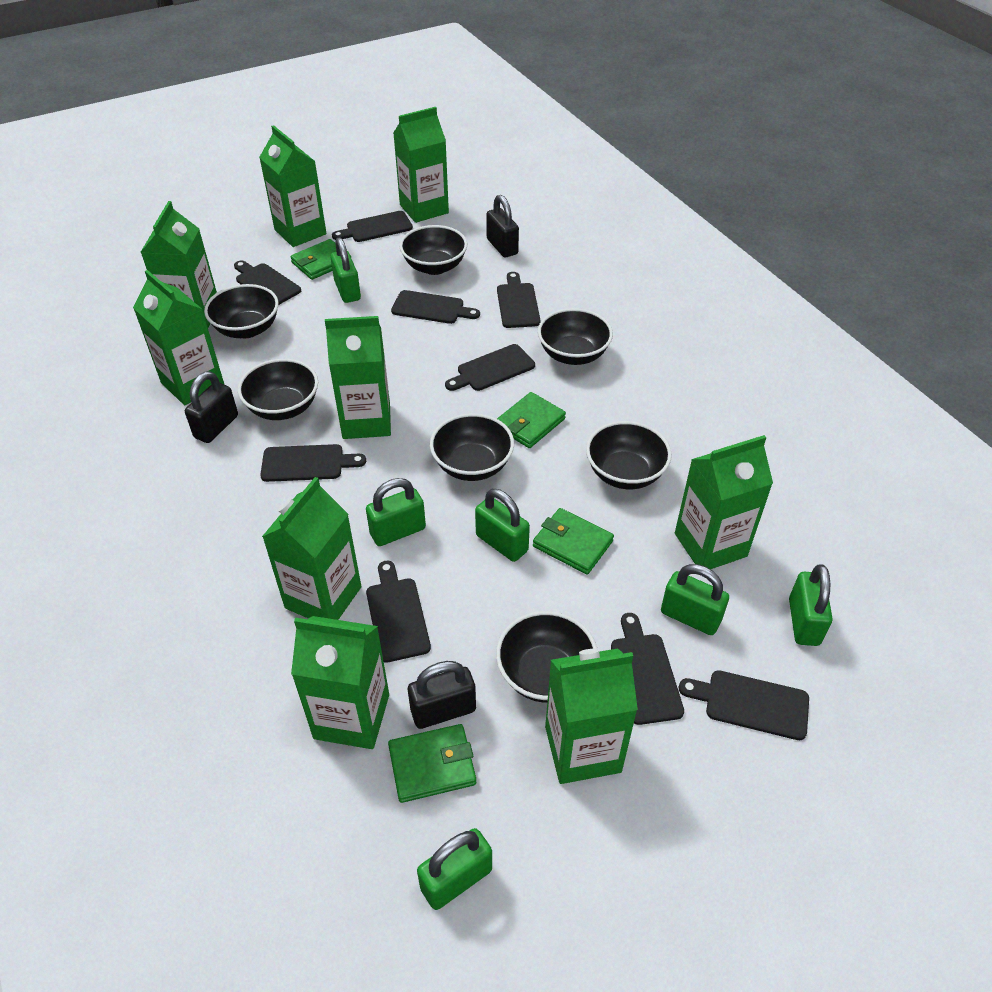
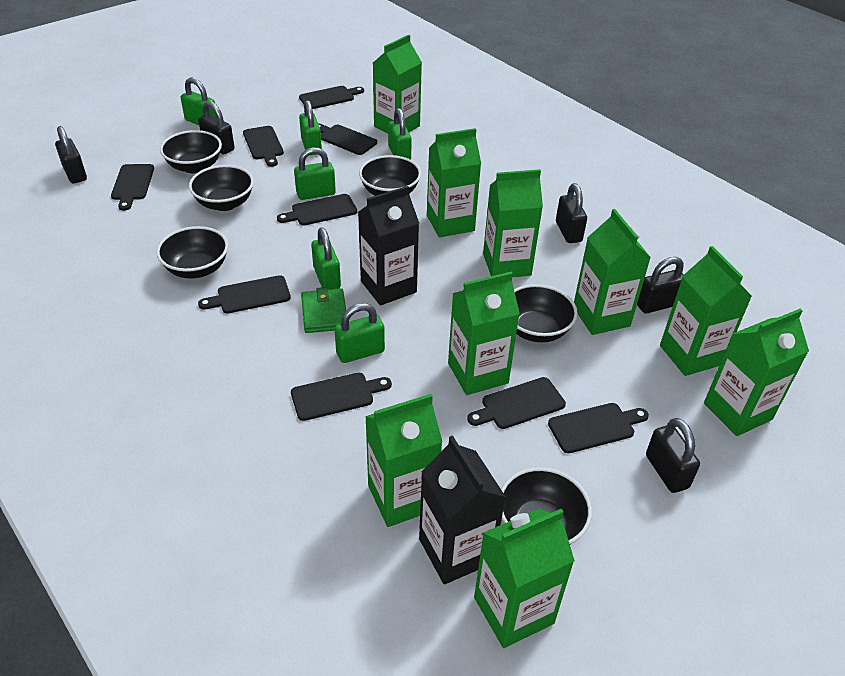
black bowl: 7 -> 6
black carton: 0 -> 2
black padlock: 3 -> 5
green wallet: 4 -> 1

